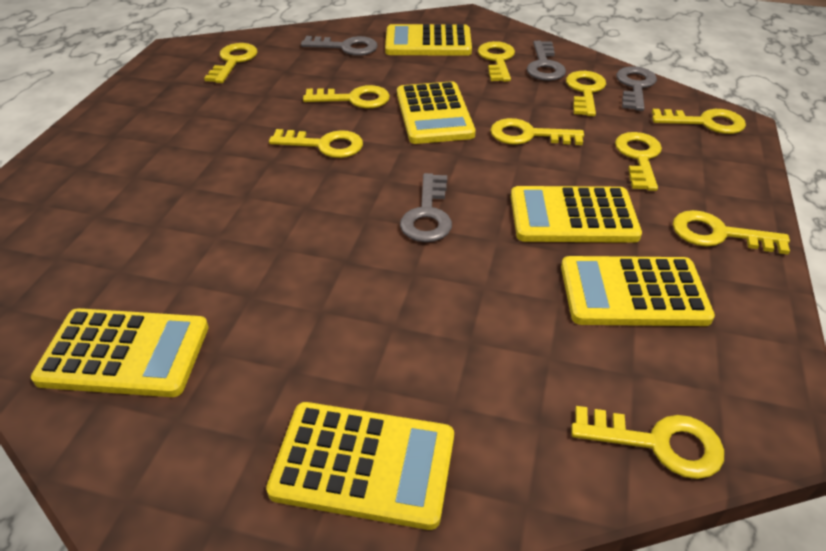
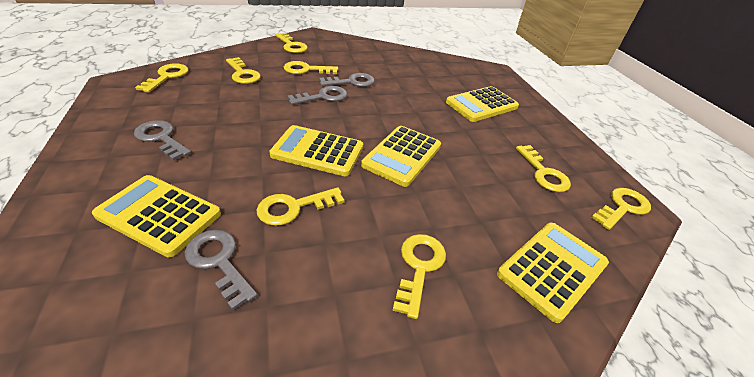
yellow calculator: 6 -> 5
yellow key: 10 -> 8

